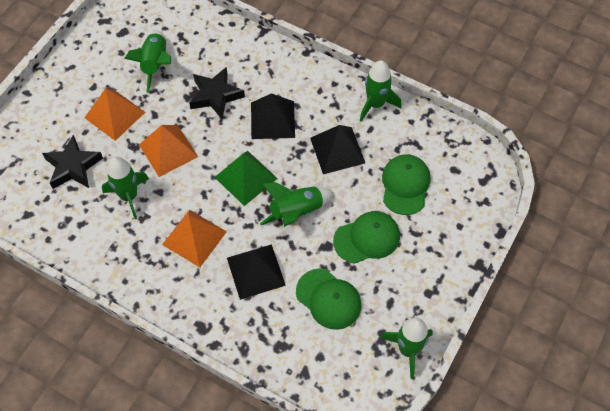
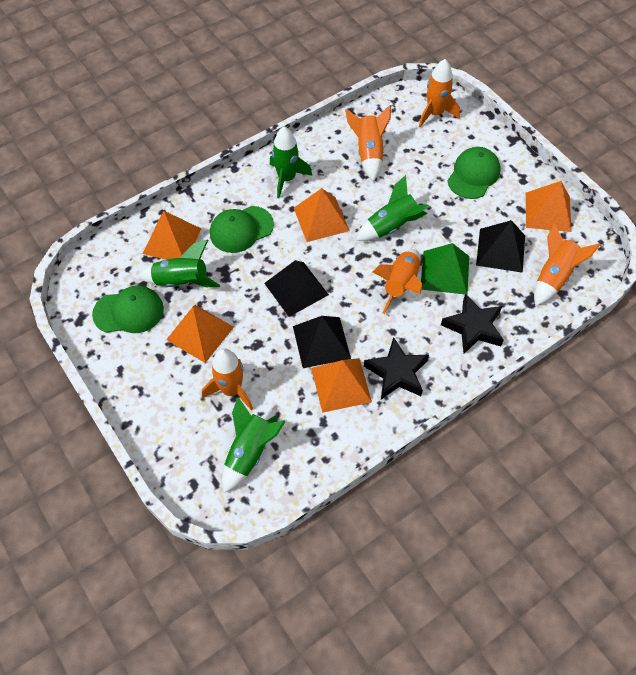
green rocket: 5 -> 4
orange pyramid: 3 -> 5
orange rocket: 0 -> 5

